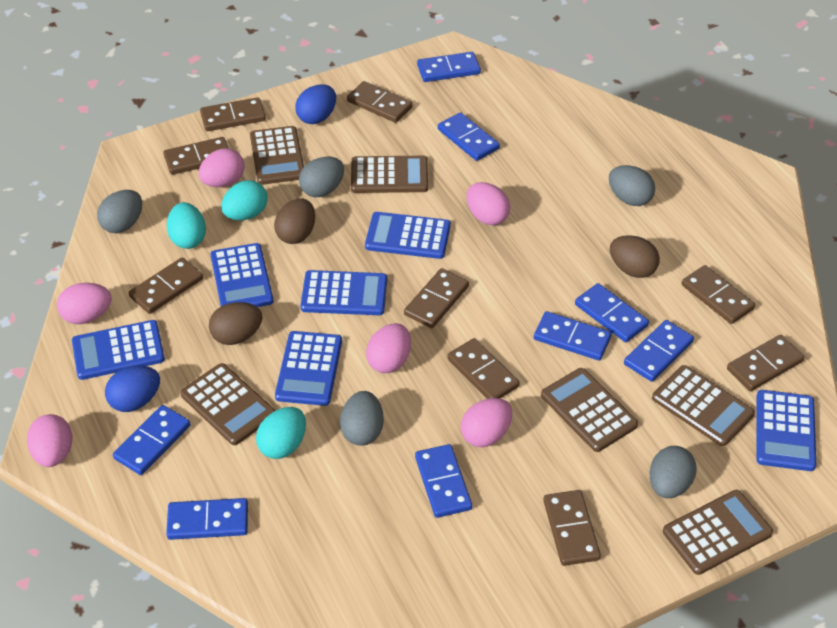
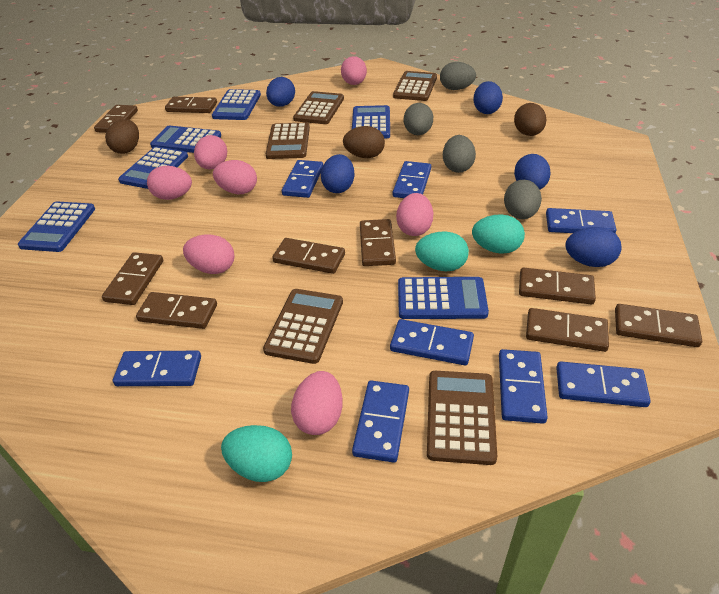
blue egg: 2 -> 5
brown calculator: 6 -> 5
grey egg: 5 -> 4
pink egg: 6 -> 7

